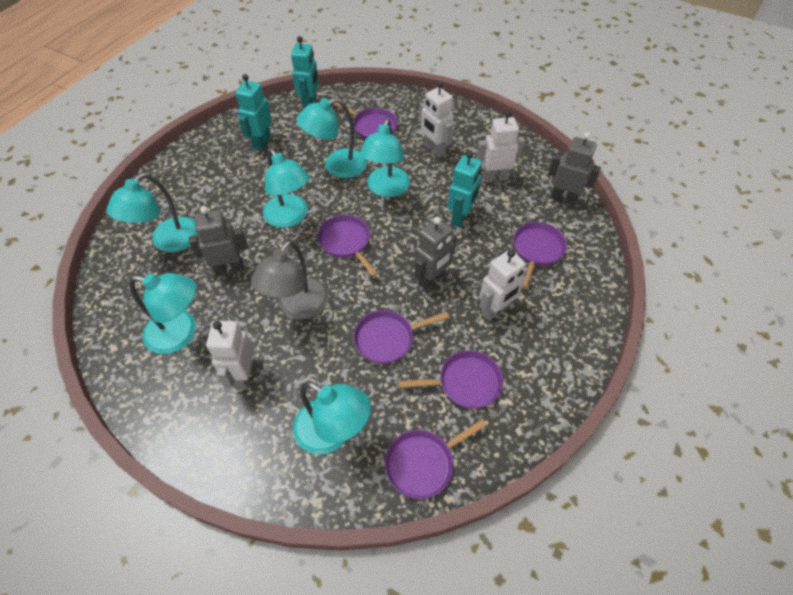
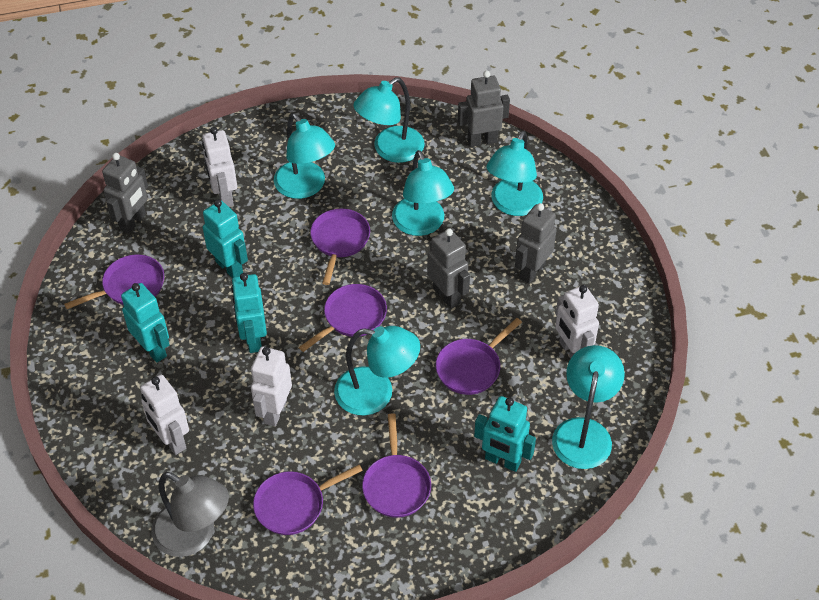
grey robot: 3 -> 4
turquoise robot: 3 -> 4

